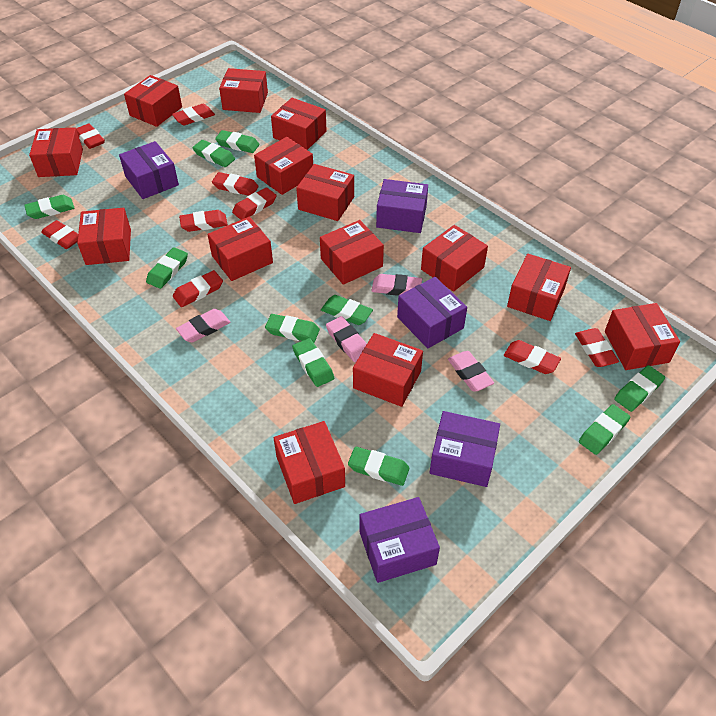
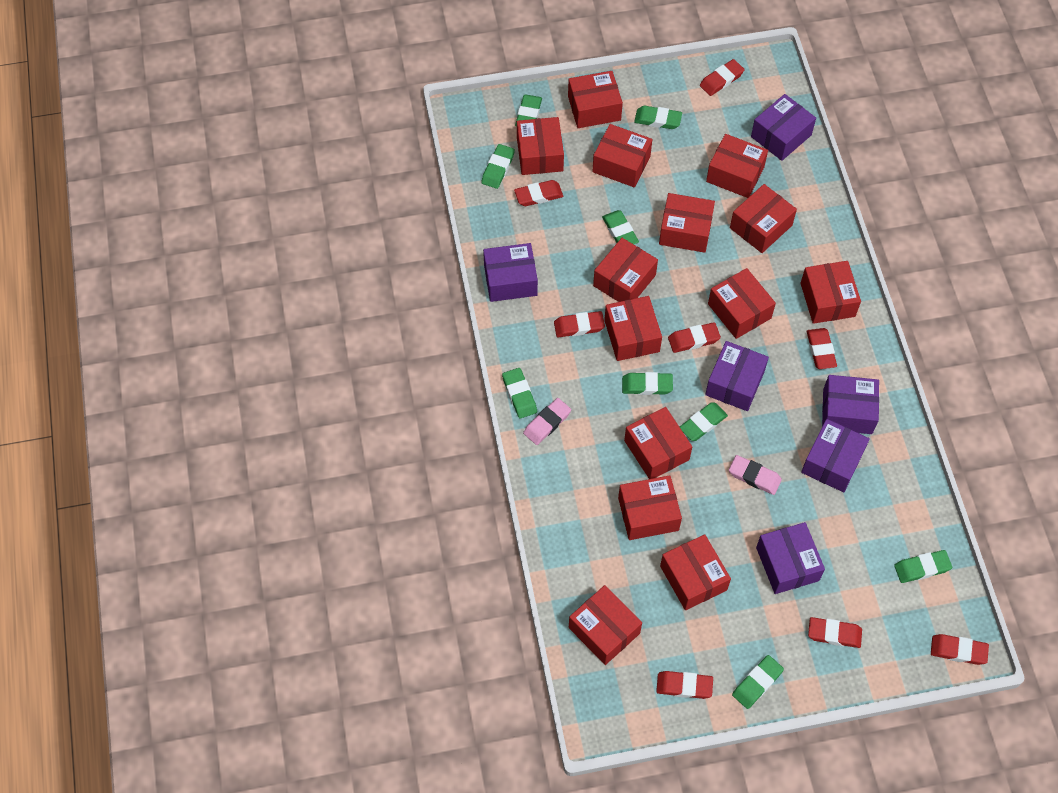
green eraser: 10 -> 9
pink eraser: 4 -> 2
purple box: 5 -> 6
red eraser: 9 -> 8

